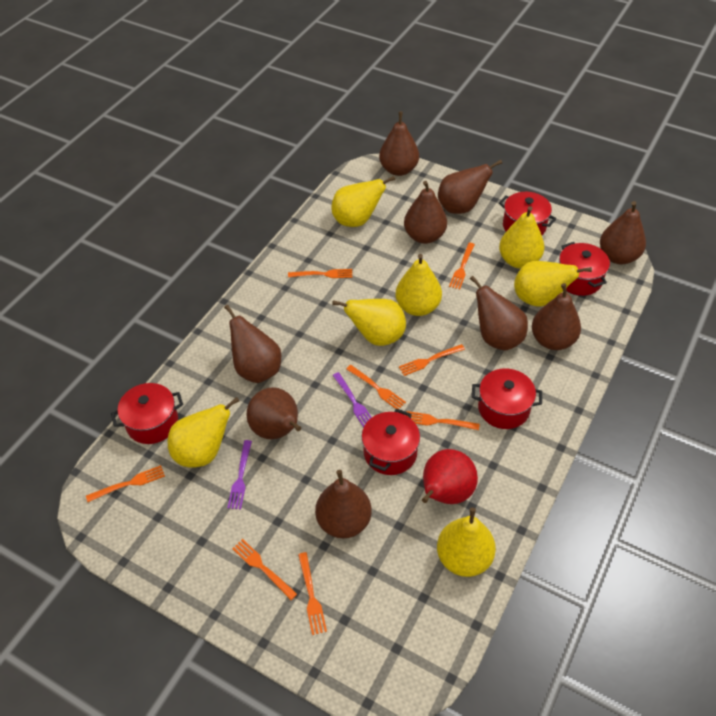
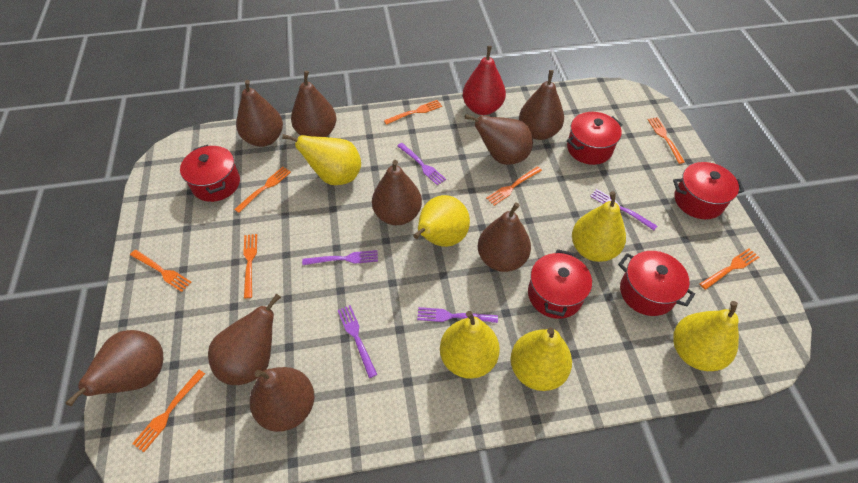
purple fork: 2 -> 5
yellow pear: 7 -> 6

